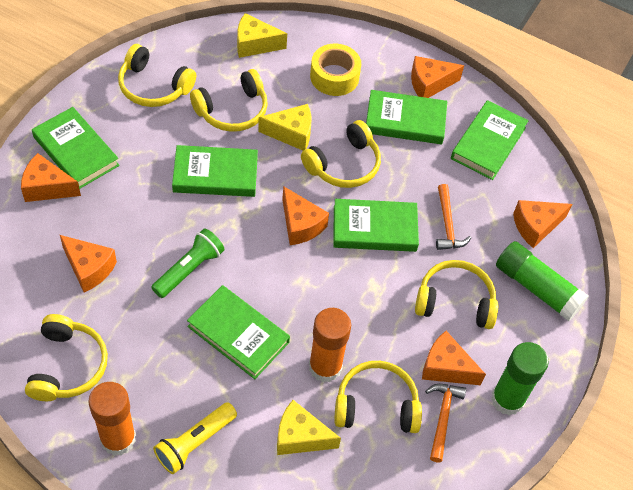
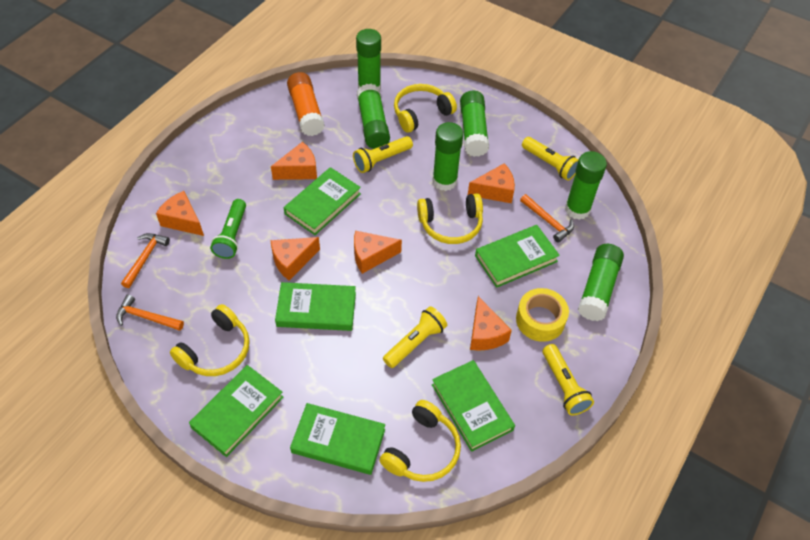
green glue stick: 2 -> 6
orange glue stick: 2 -> 1
orange hammer: 2 -> 3
yellow cheese: 3 -> 0
yellow flashlight: 1 -> 4
yellow headphones: 6 -> 4

